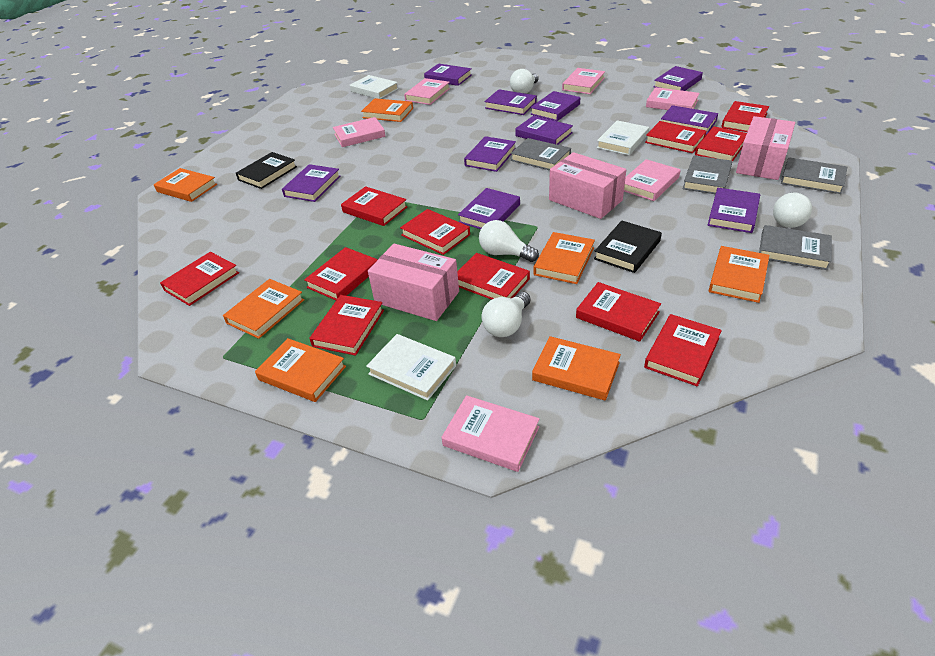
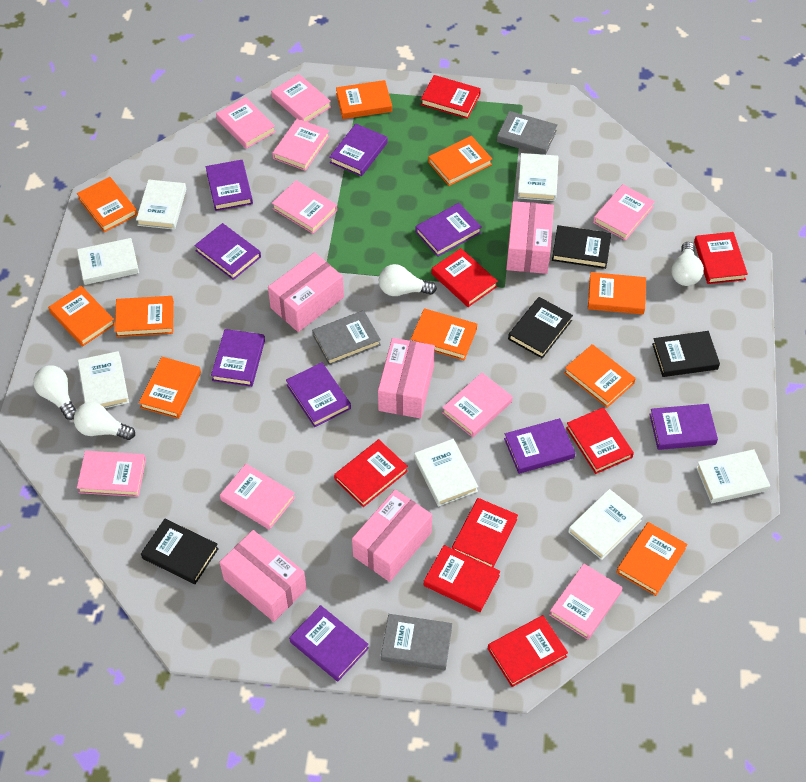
black book: 2 -> 4
grey book: 4 -> 3
orange book: 7 -> 10
pink book: 6 -> 9
pink box: 3 -> 5
purple book: 10 -> 9
red book: 11 -> 8
white book: 3 -> 7

